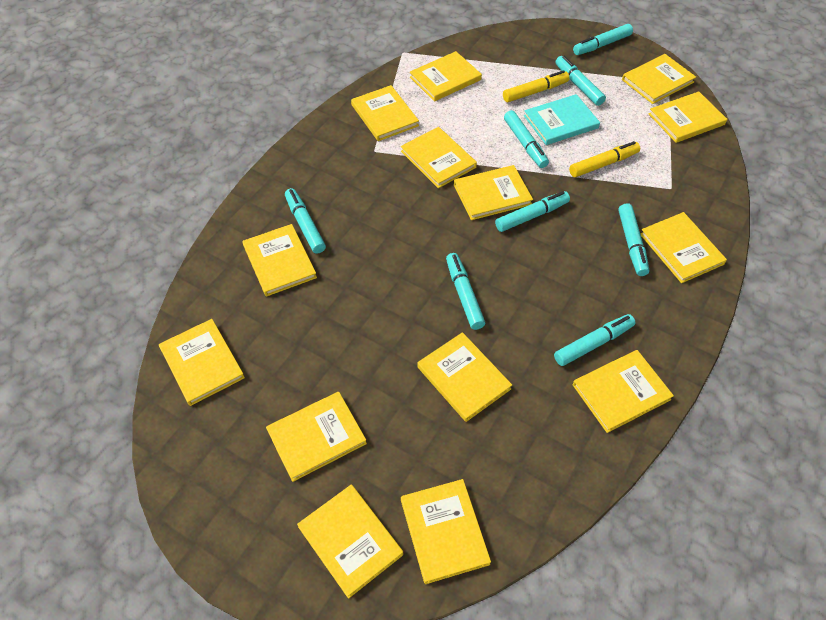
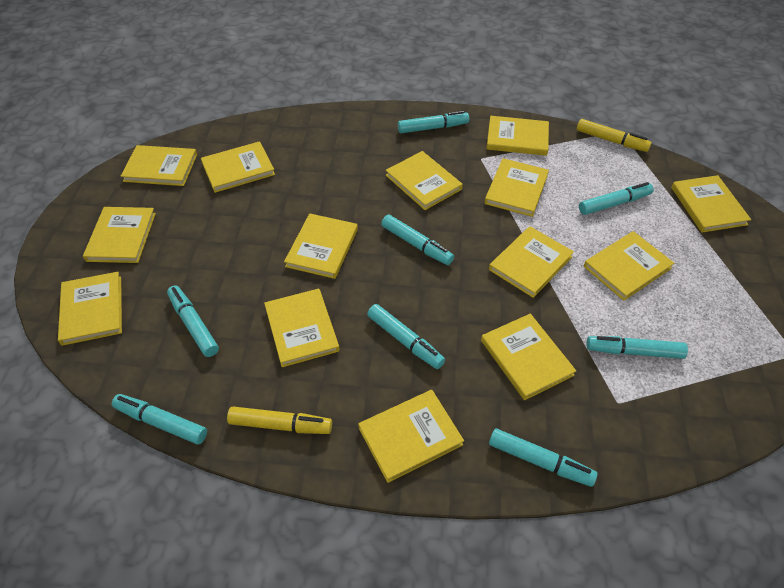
turquoise book: 1 -> 0

